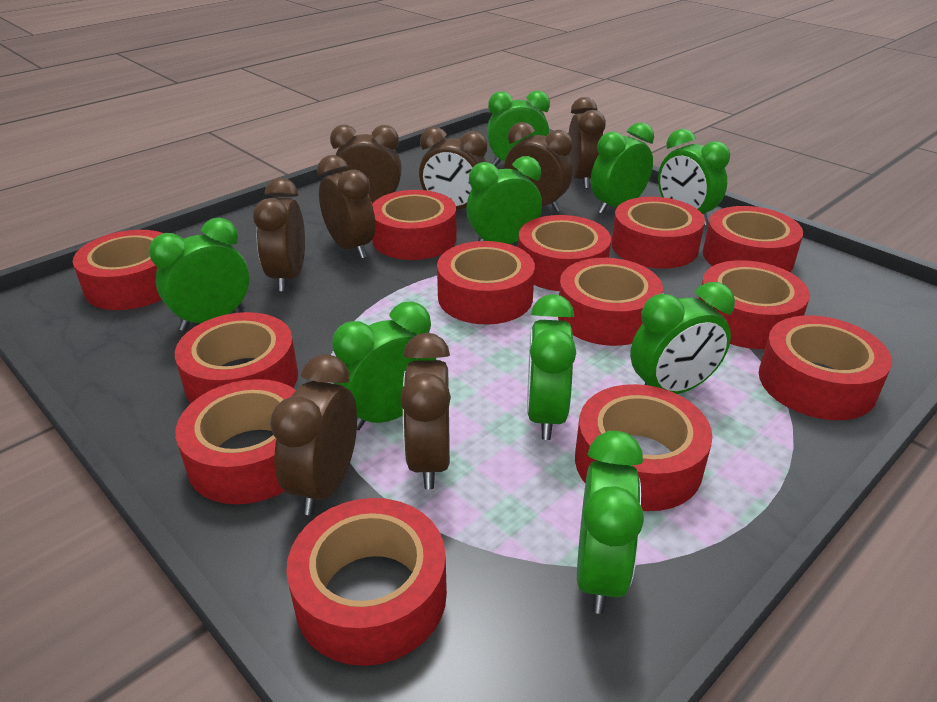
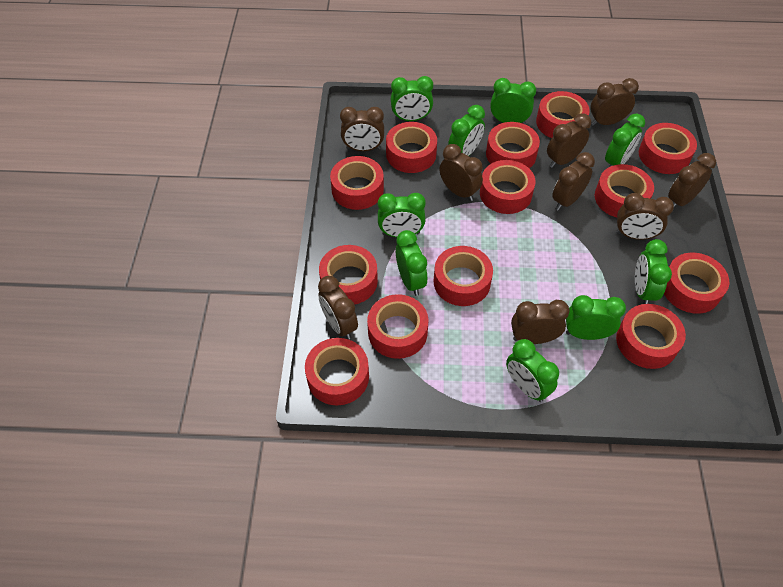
brown clock: 8 -> 9

